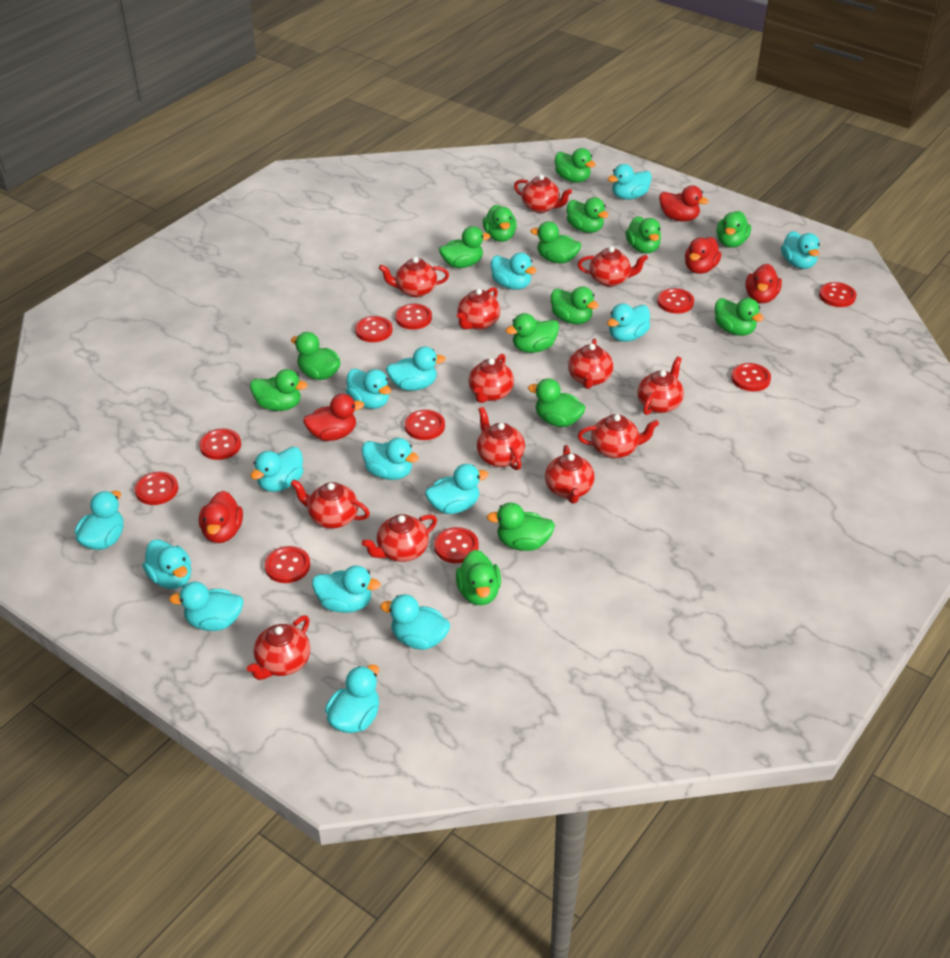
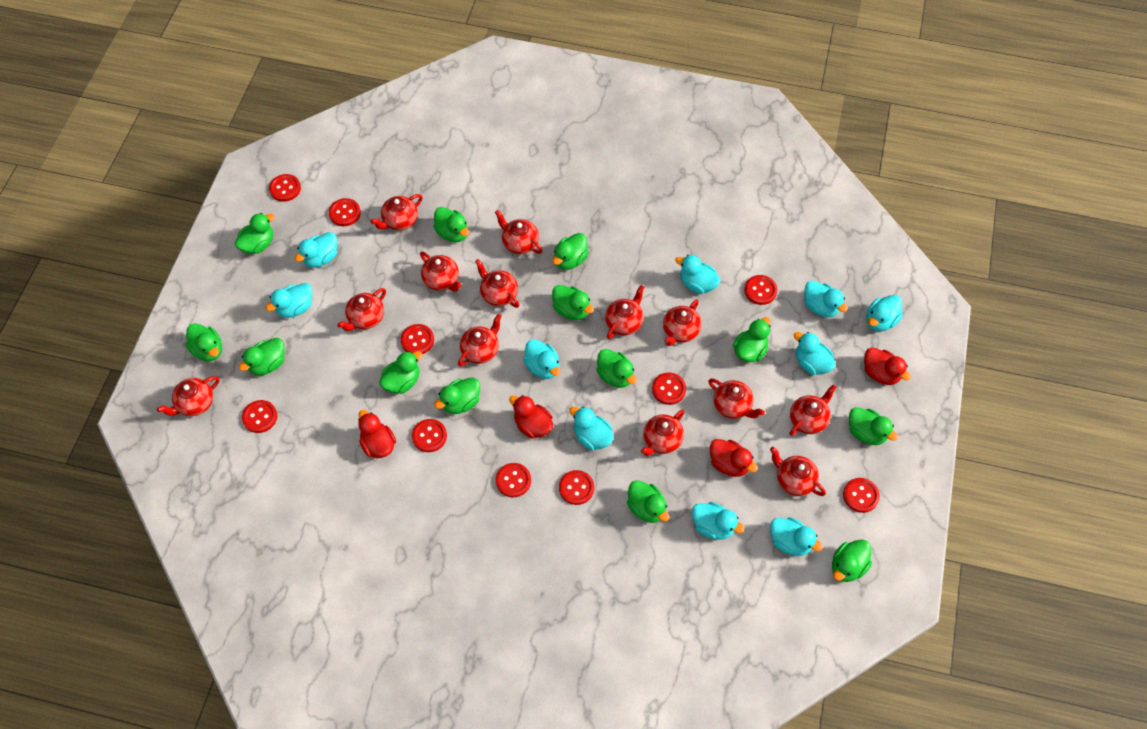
green duck: 15 -> 13
red duck: 5 -> 4
turquoise duck: 15 -> 10

